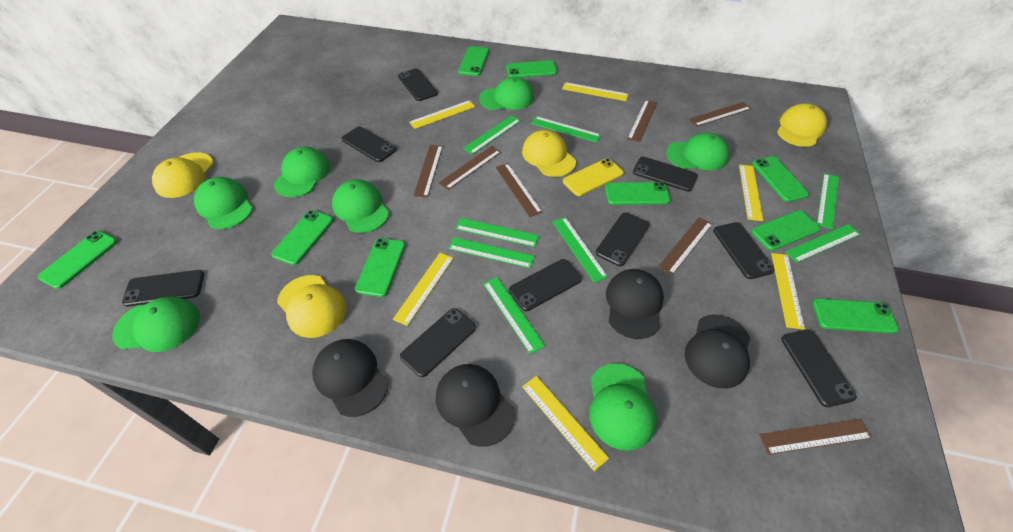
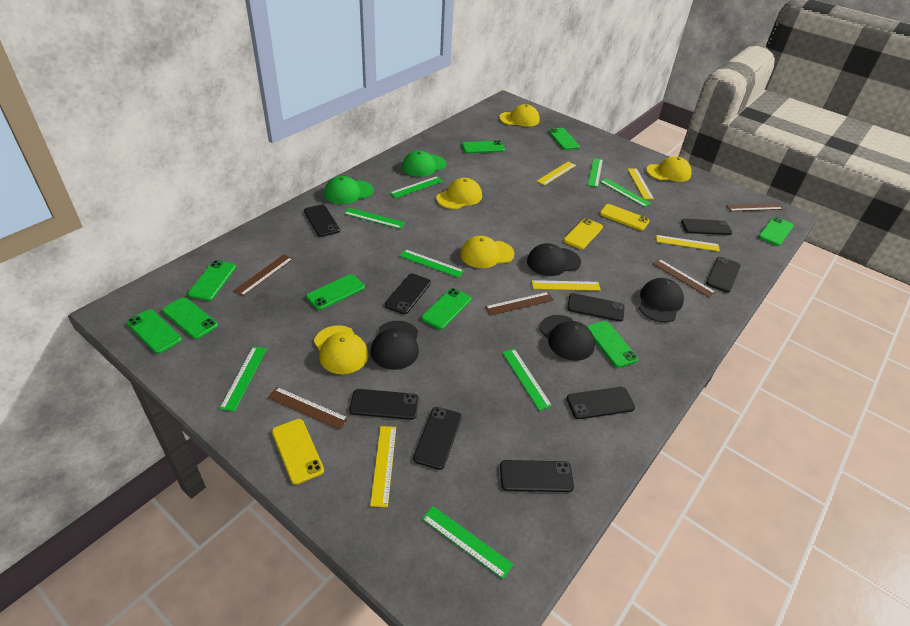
brown ruler: 7 -> 5
green cap: 7 -> 2
yellow cap: 4 -> 5
yellow phone: 1 -> 3
yellow ruler: 6 -> 5

